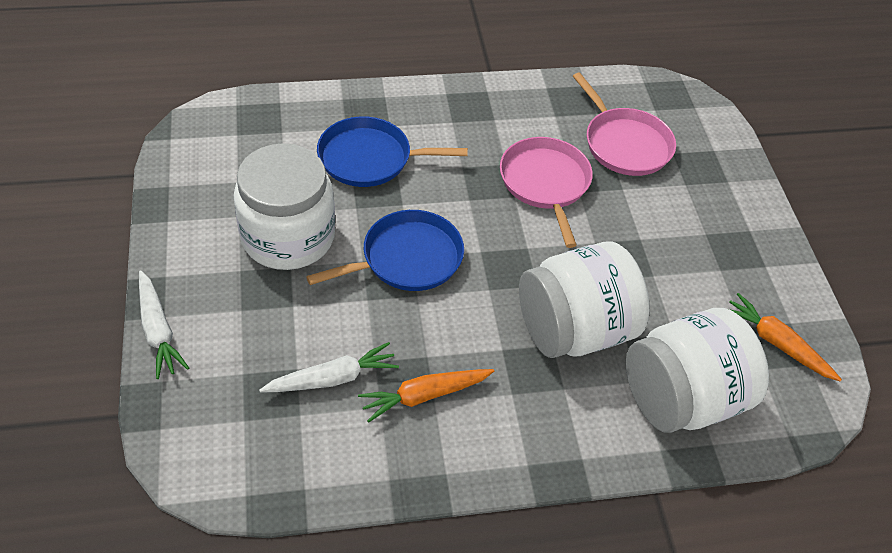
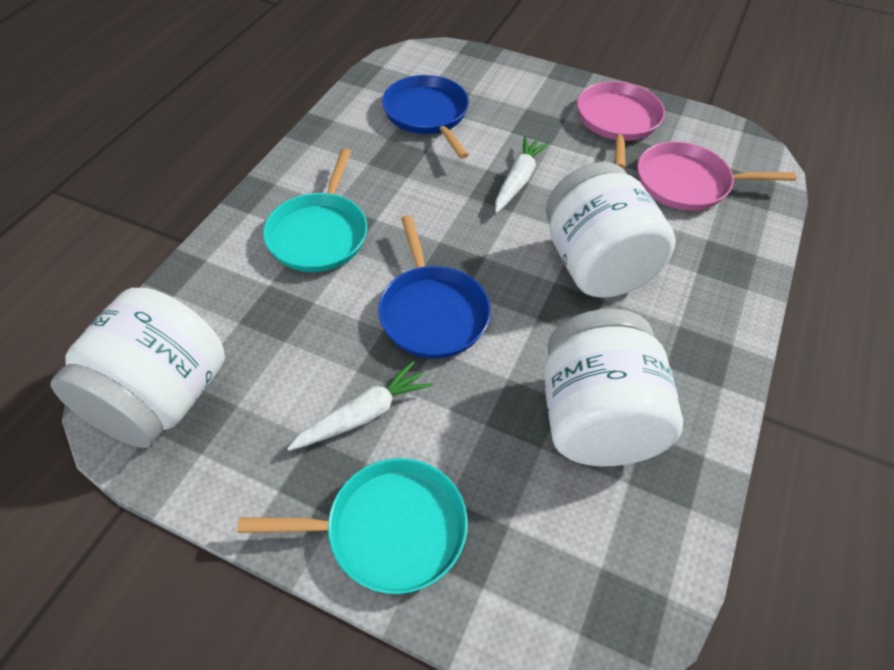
orange carrot: 2 -> 0
turquoise pan: 0 -> 2

